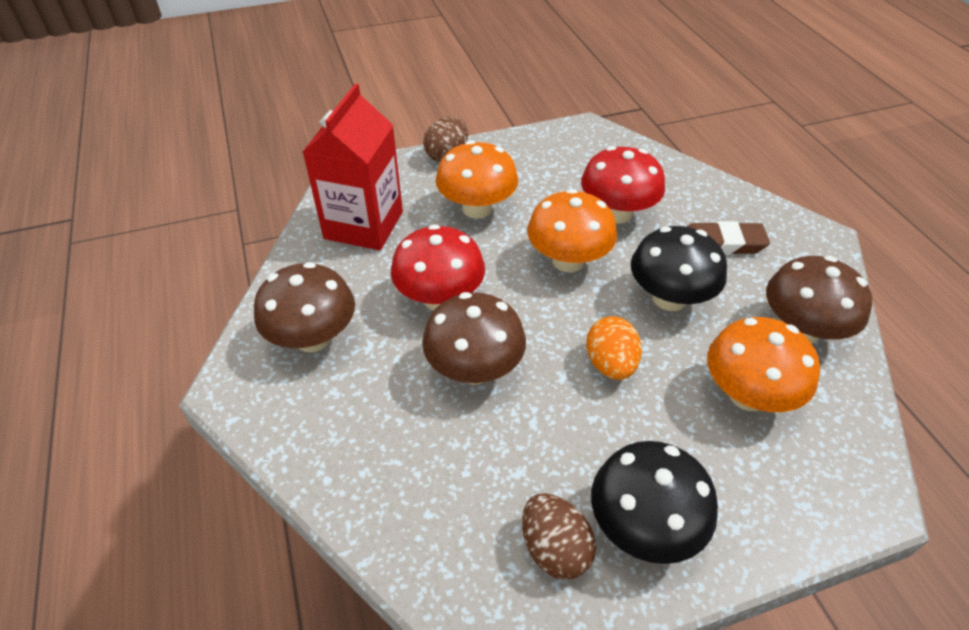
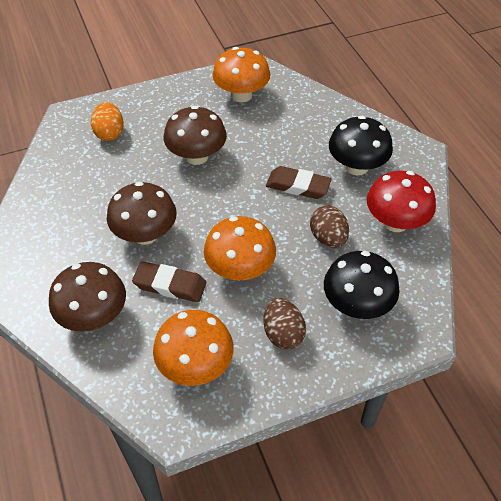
brown eraser: 1 -> 2
red carton: 1 -> 0
red mushroom: 2 -> 1

